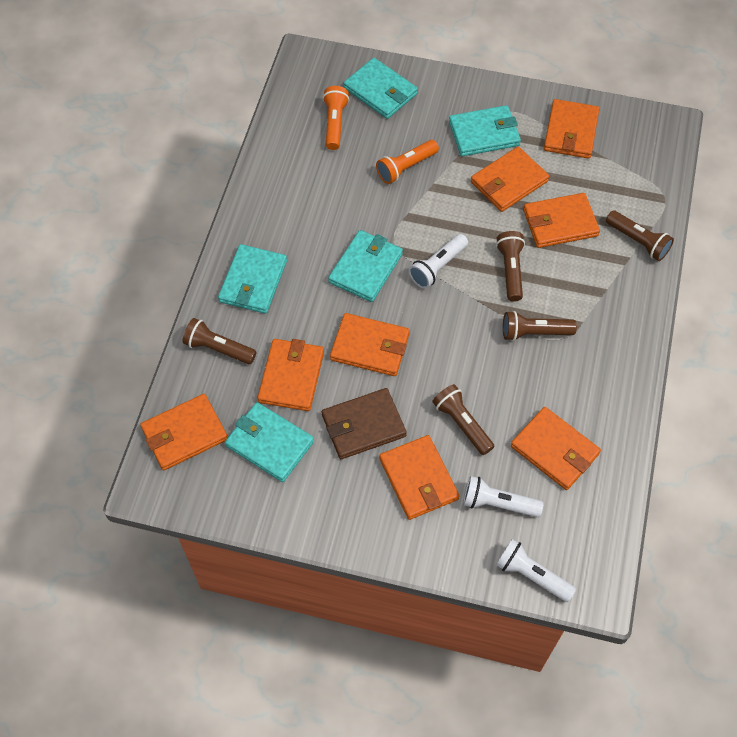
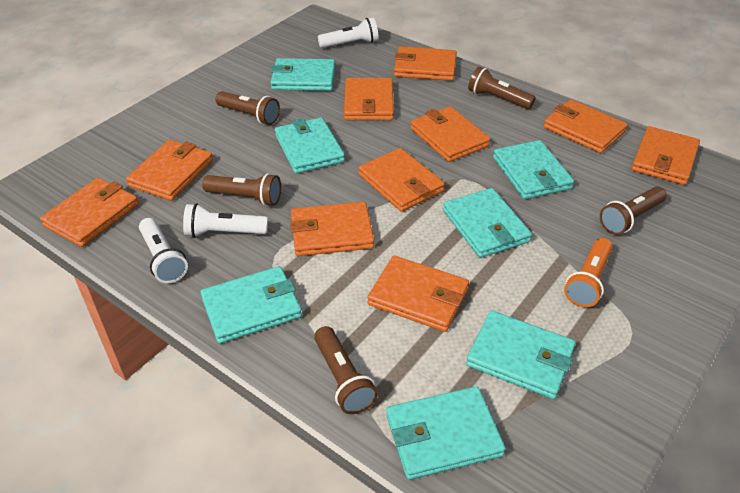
brown wallet: 1 -> 0
orange flashlight: 2 -> 1
orange wallet: 8 -> 10
turquoise wallet: 5 -> 7

